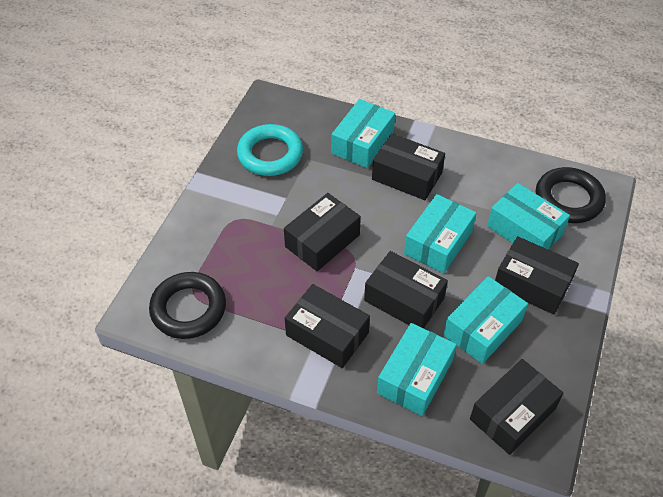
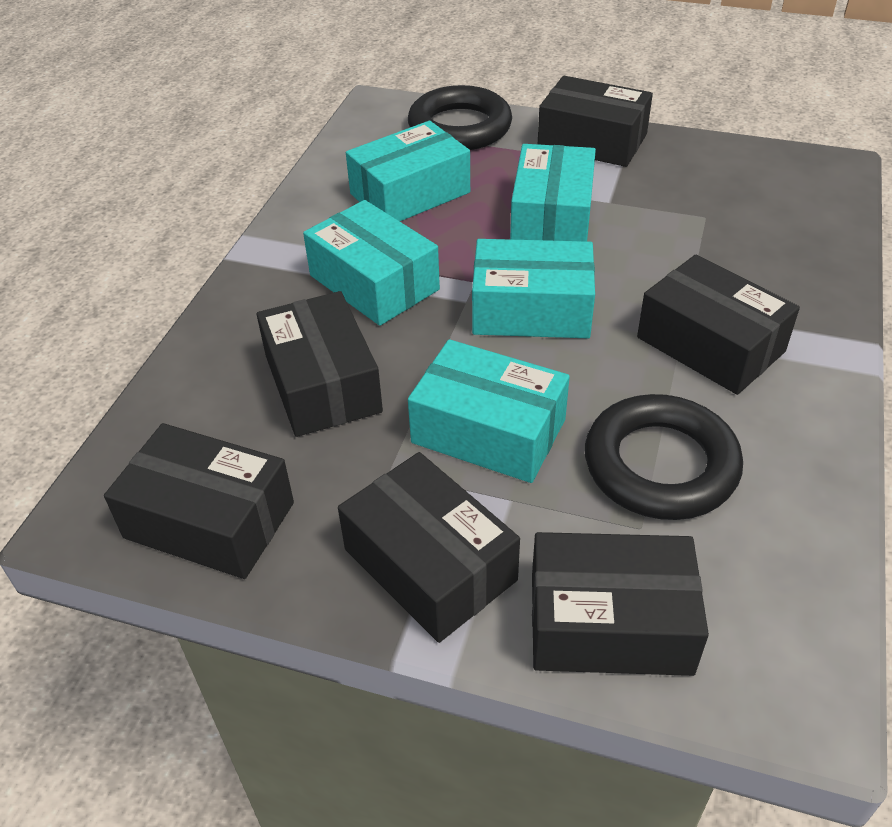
turquoise ring: 1 -> 0

